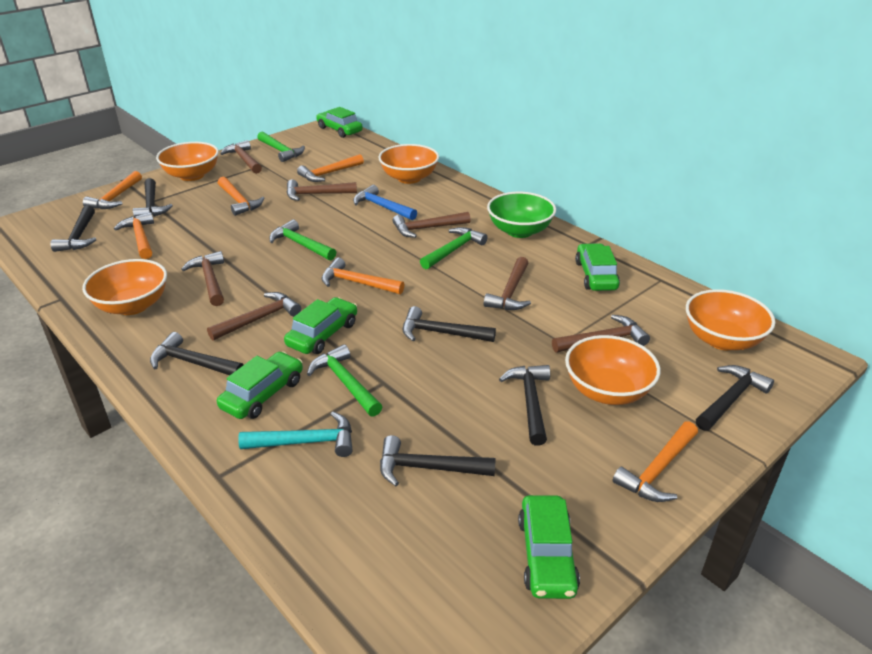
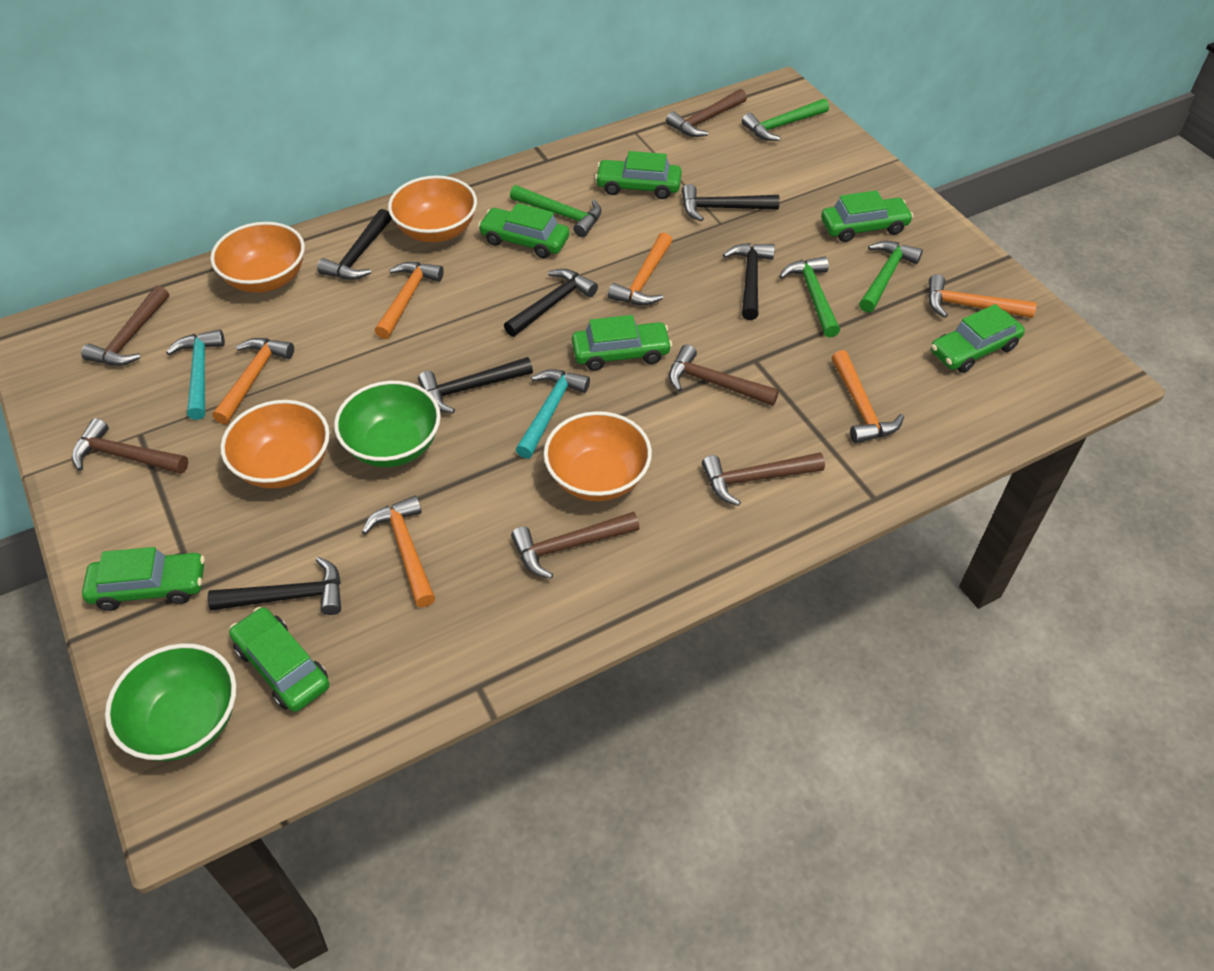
black hammer: 7 -> 6
blue hammer: 1 -> 0
brown hammer: 7 -> 6
green bowl: 1 -> 2
green car: 5 -> 7
orange bowl: 5 -> 4
turquoise hammer: 1 -> 2

